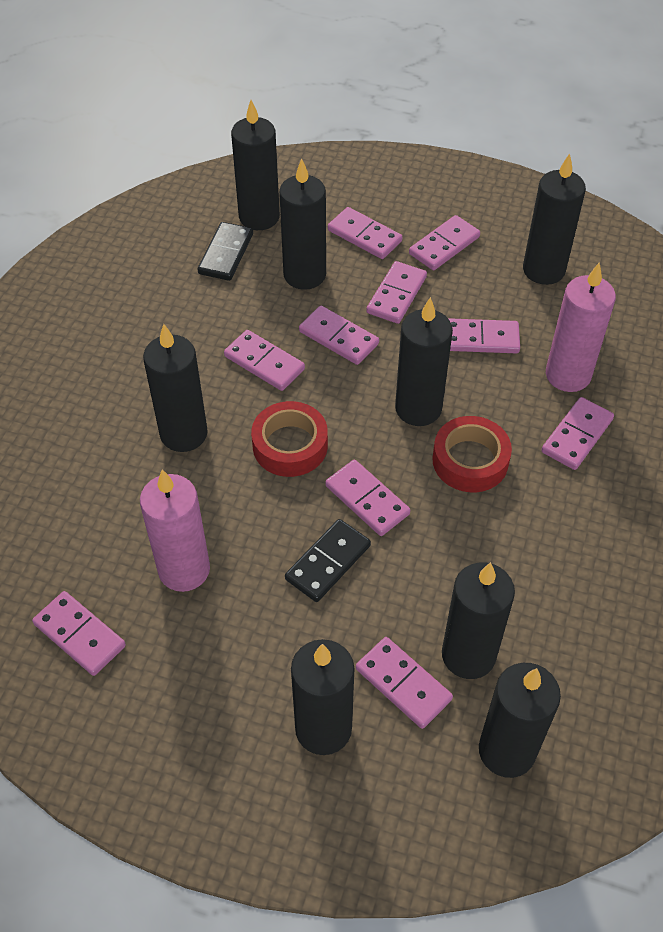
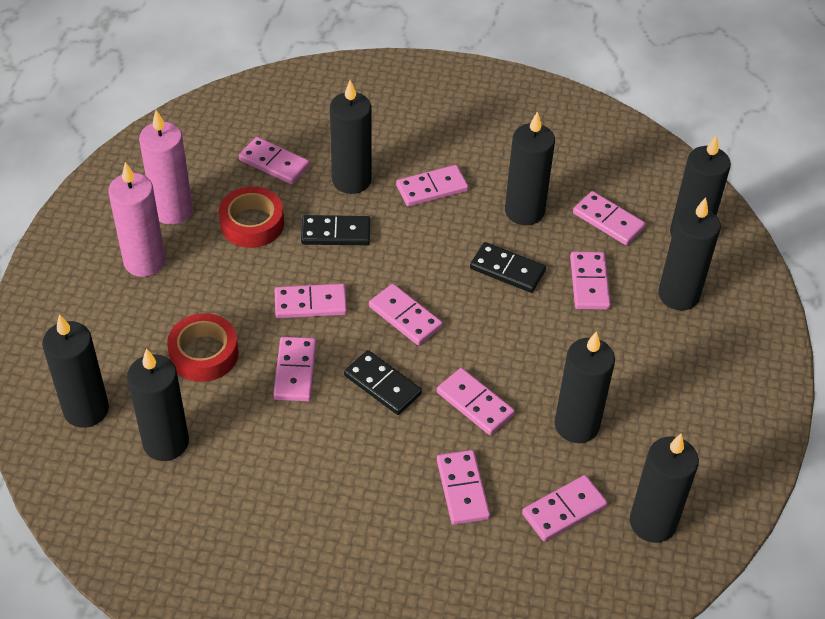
black domino: 2 -> 3

